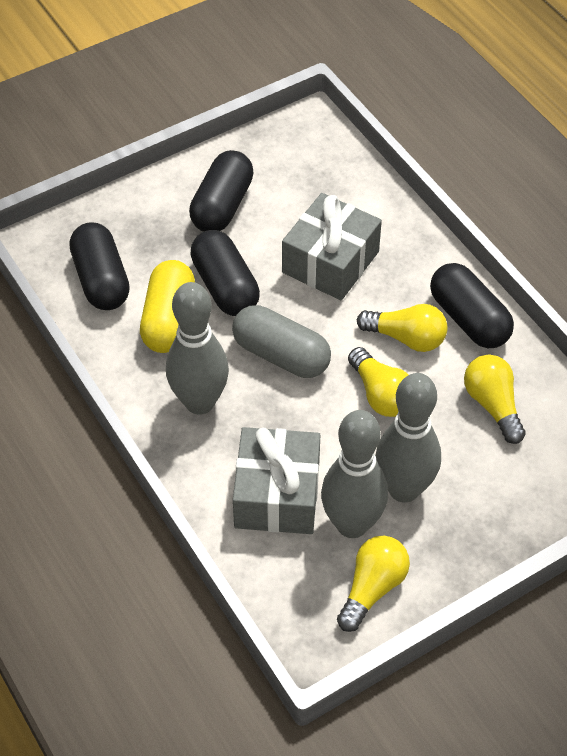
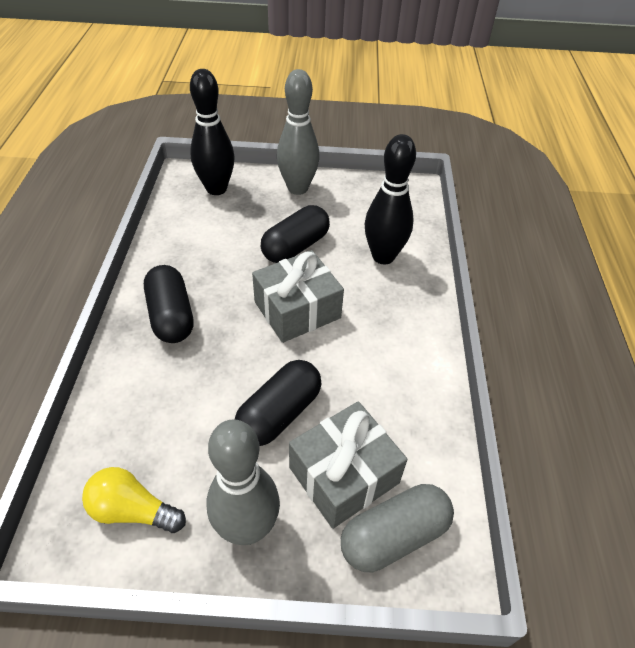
black bowling pin: 0 -> 2
black capsule: 4 -> 3
grey bowling pin: 3 -> 2
yellow capsule: 1 -> 0
yellow light bulb: 4 -> 1

